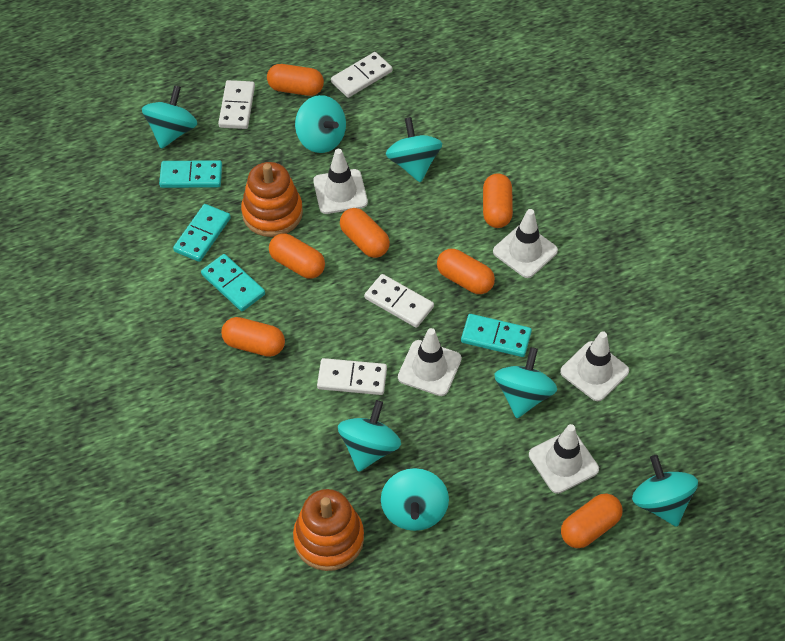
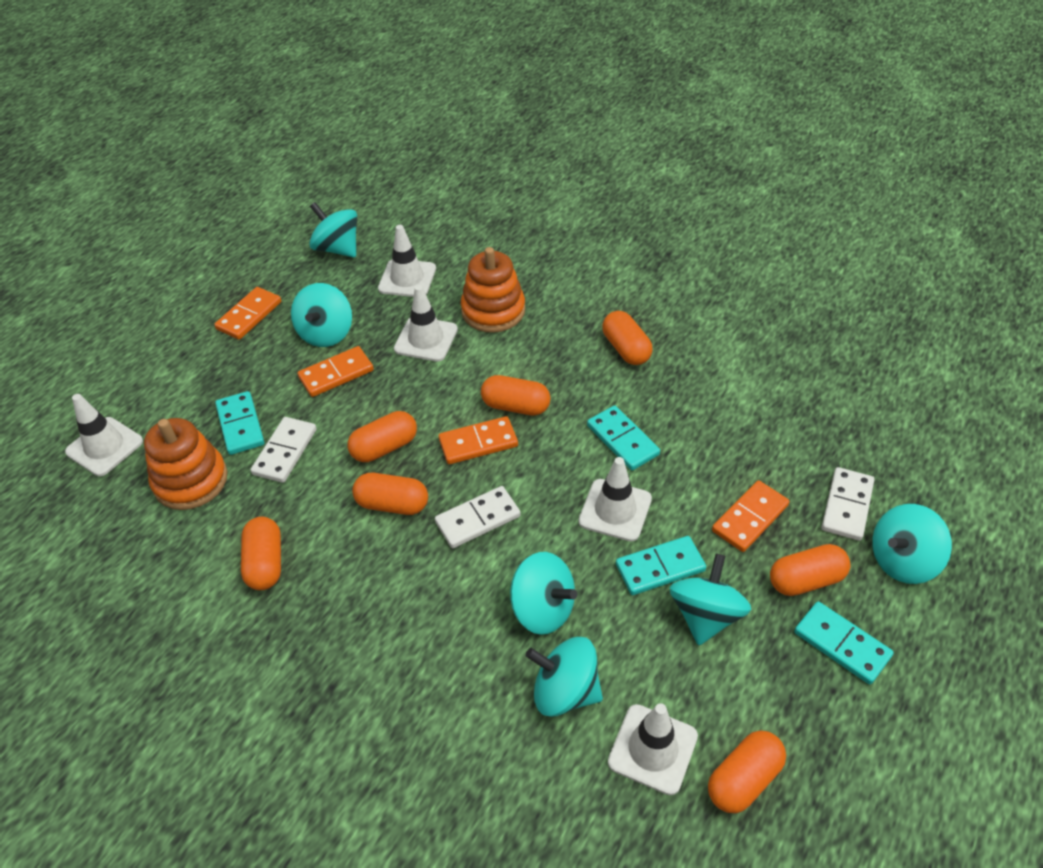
orange domino: 0 -> 4
turquoise spinning top: 7 -> 6
white domino: 4 -> 3

